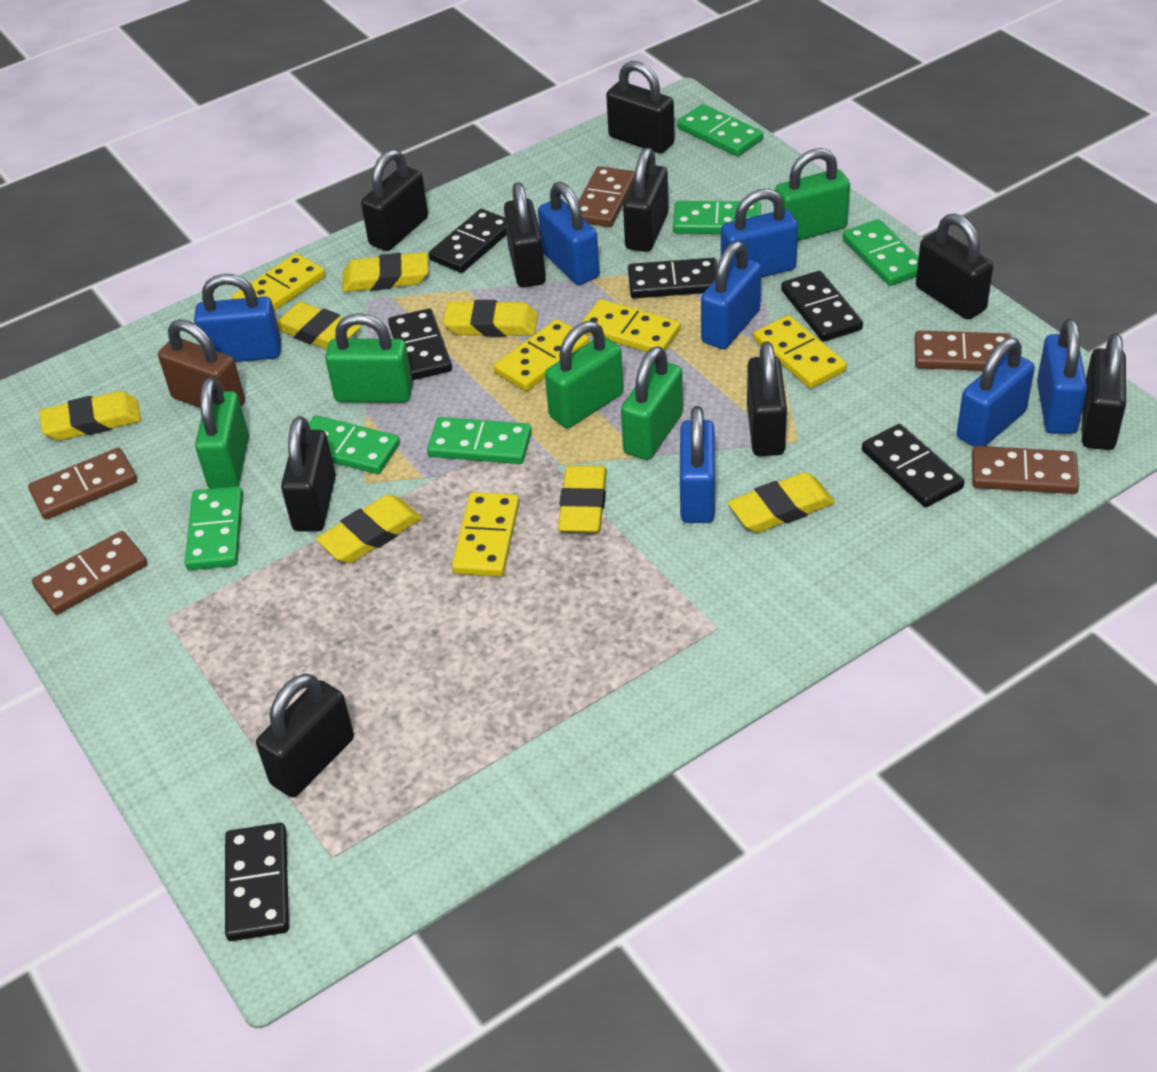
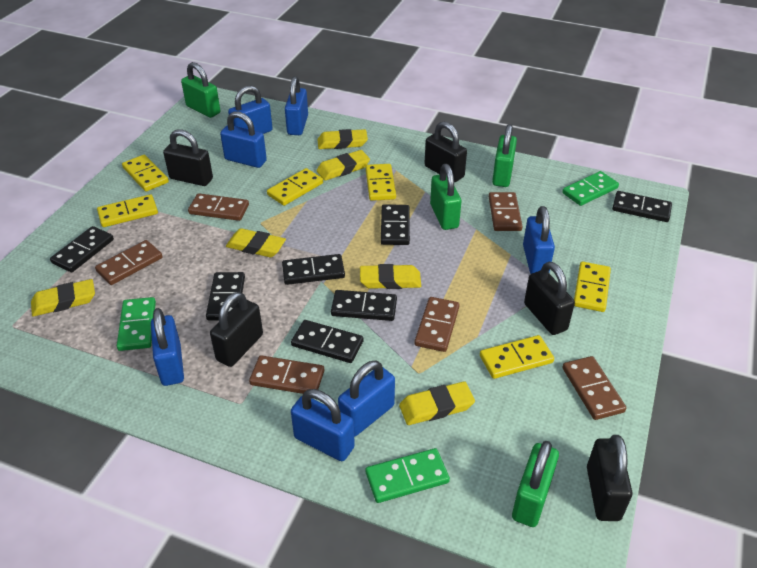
black domino: 6 -> 7
black padlock: 9 -> 5
brown domino: 5 -> 6
brown padlock: 1 -> 0
green domino: 6 -> 3
green padlock: 5 -> 4
yellow domino: 5 -> 6
yellow eraser: 7 -> 6

